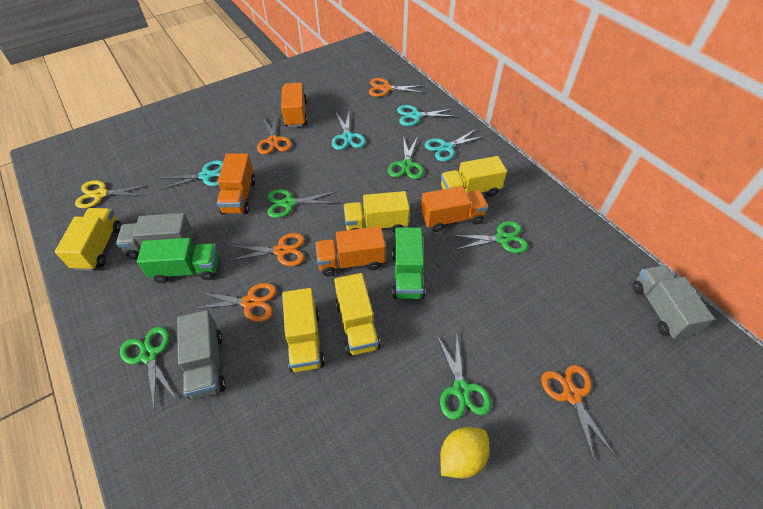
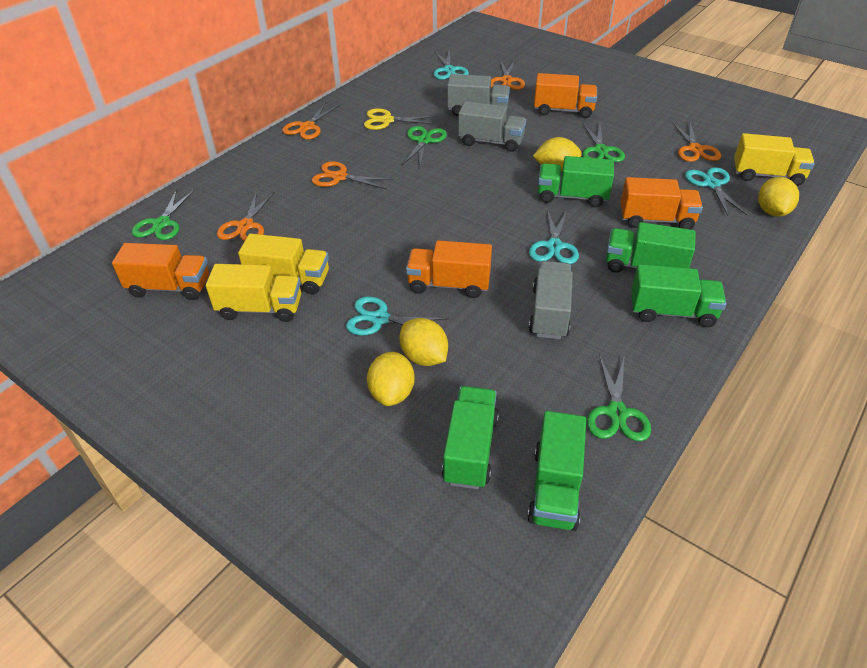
green scissors: 5 -> 4
green truck: 2 -> 5
yellow lemon: 1 -> 4
yellow truck: 5 -> 3

